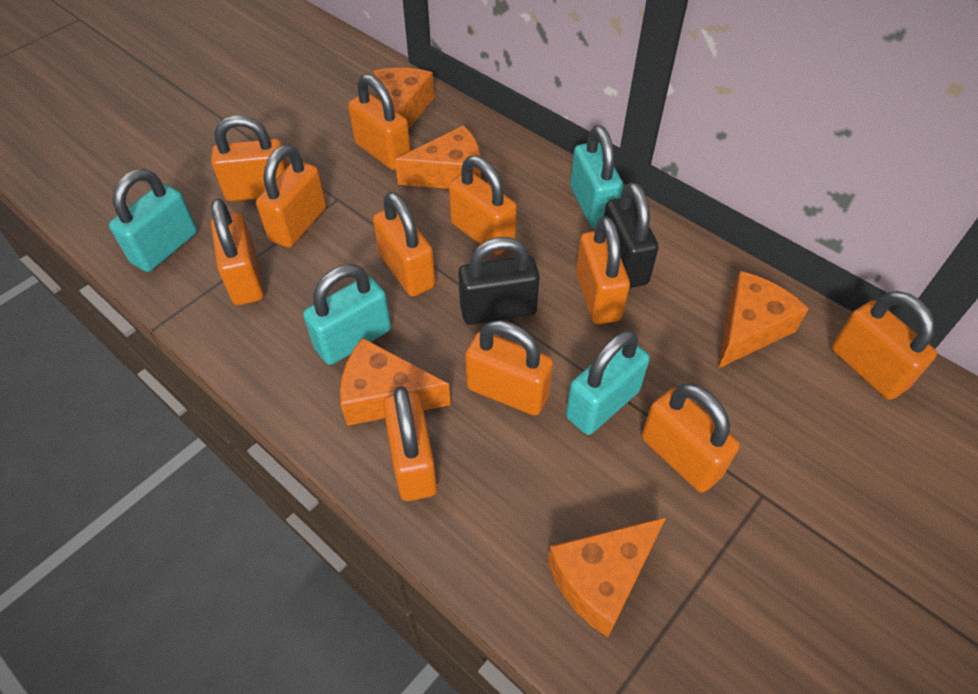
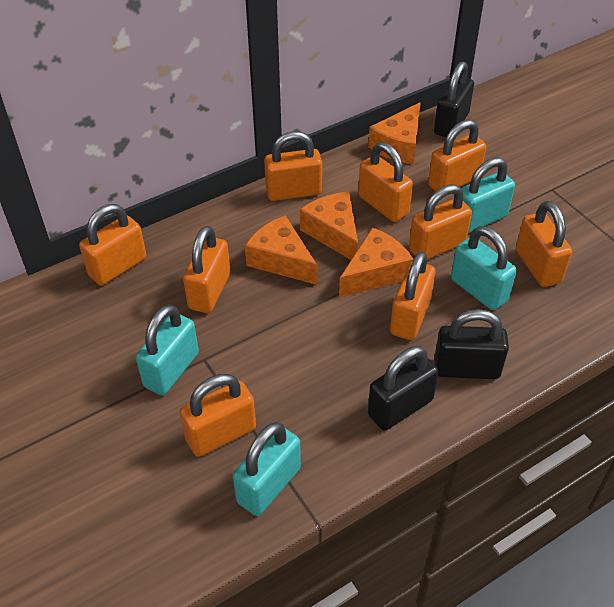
black padlock: 2 -> 3
orange cheese: 5 -> 4
orange padlock: 11 -> 9

